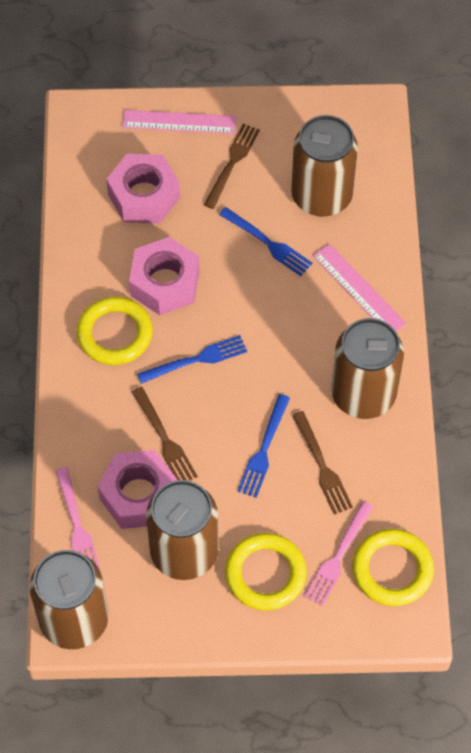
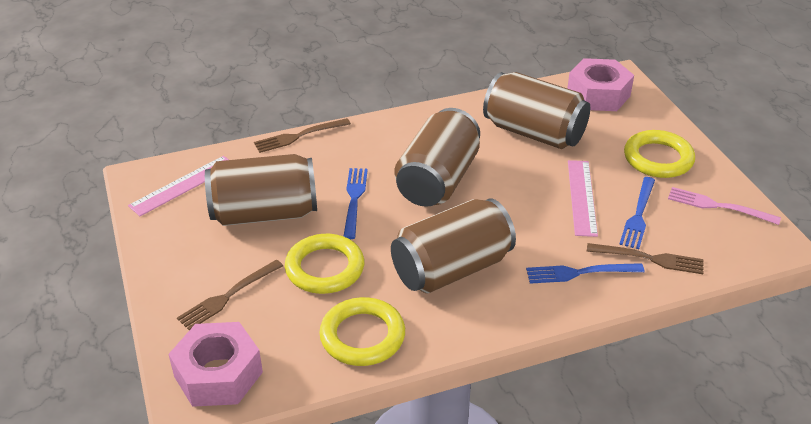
pink fork: 2 -> 1
pink nut: 3 -> 2

